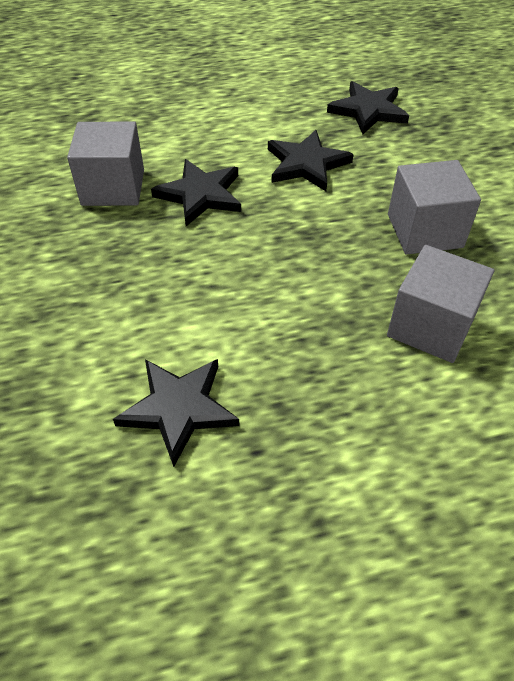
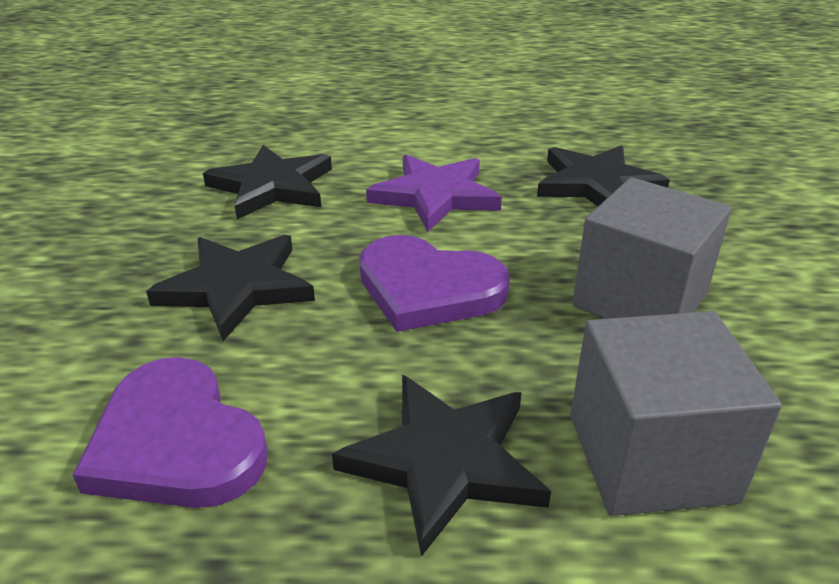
grey cube: 3 -> 2
purple heart: 0 -> 2
purple star: 0 -> 1

